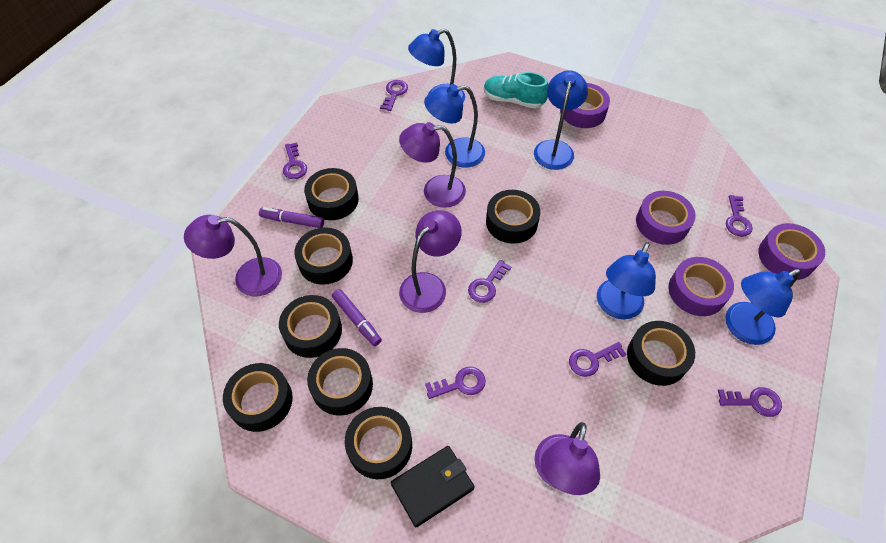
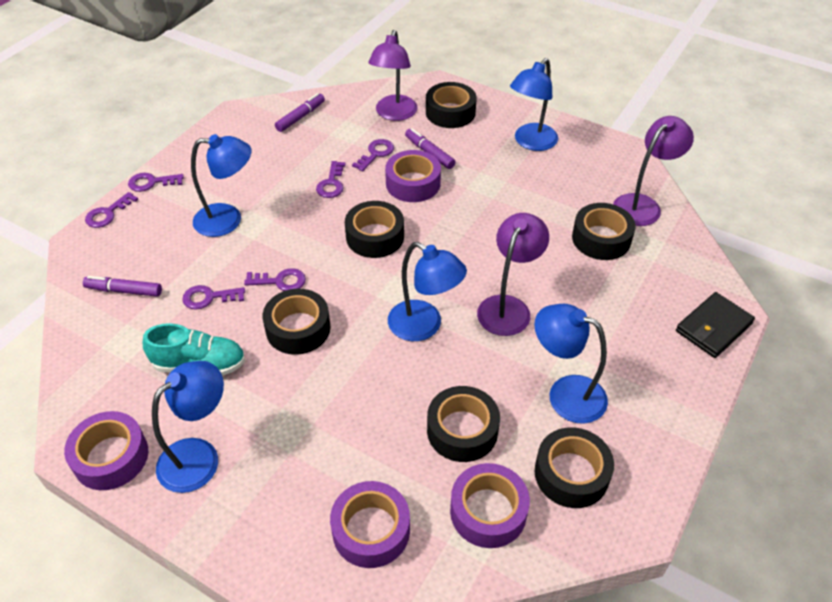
black tape: 8 -> 6
purple key: 7 -> 6
purple lamp: 4 -> 3
purple marker: 2 -> 3

